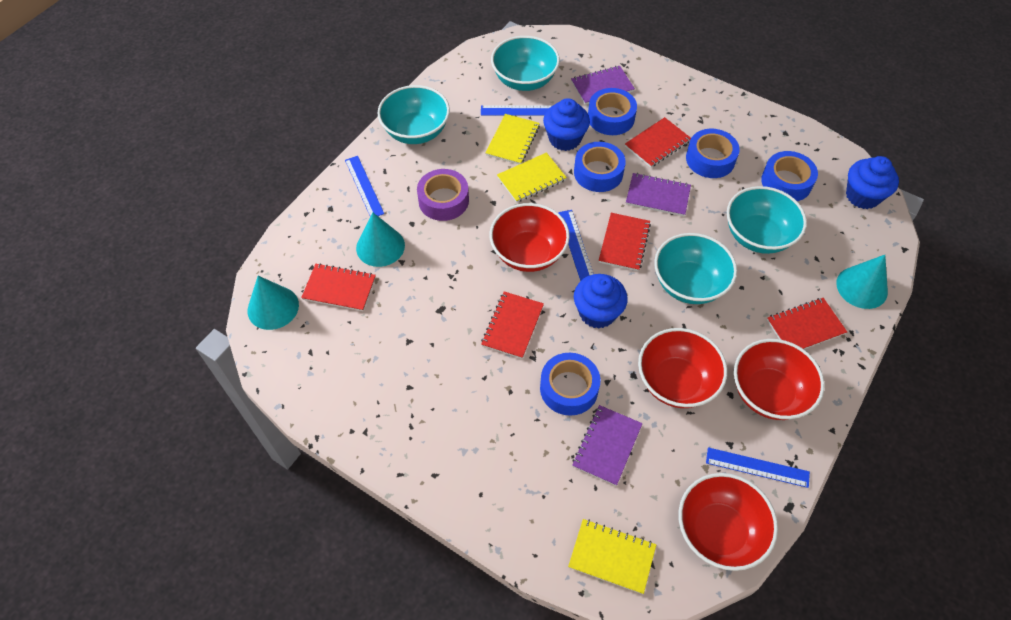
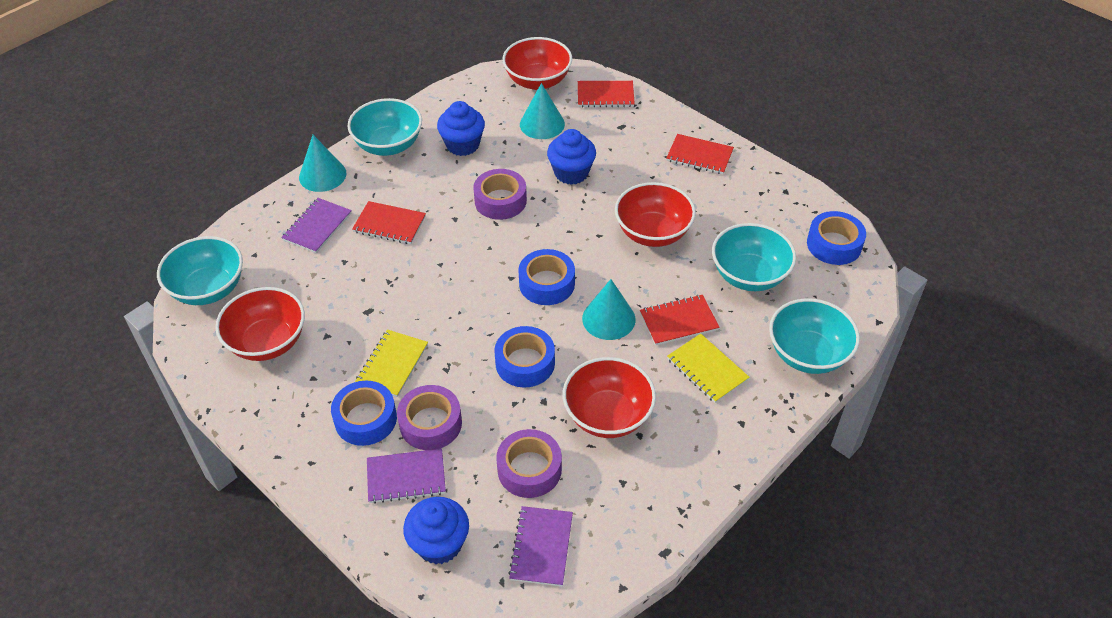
blue ruler: 4 -> 0
blue tape: 5 -> 4
purple tape: 1 -> 3
red notebook: 5 -> 4
yellow notebook: 3 -> 2

